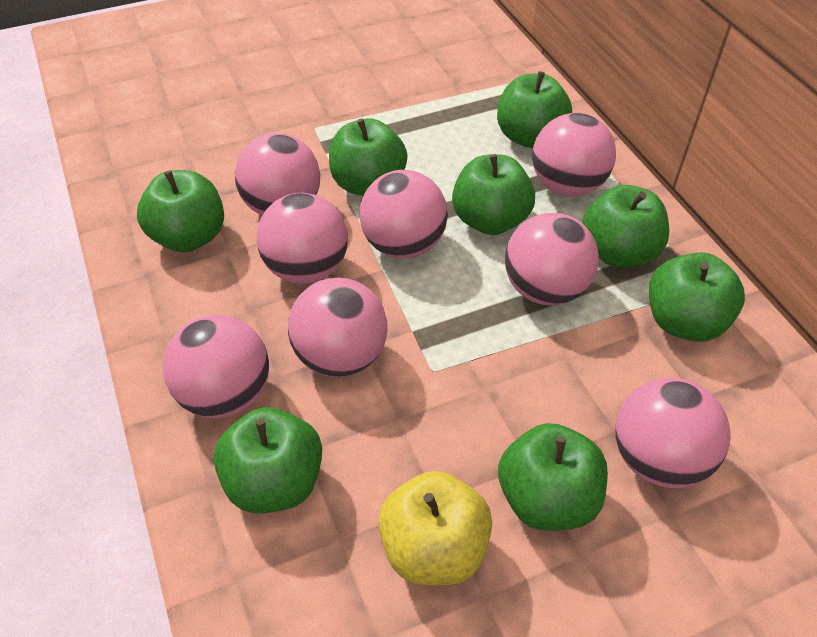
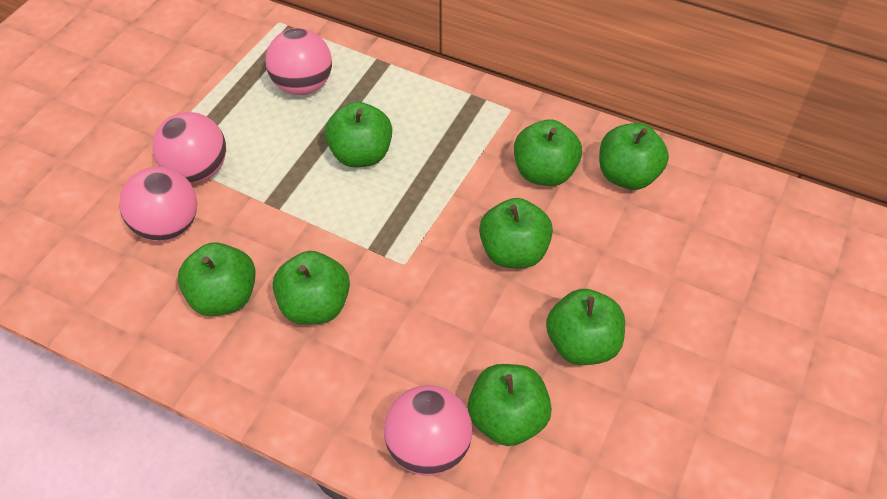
pink ball: 8 -> 4
yellow apple: 1 -> 0

